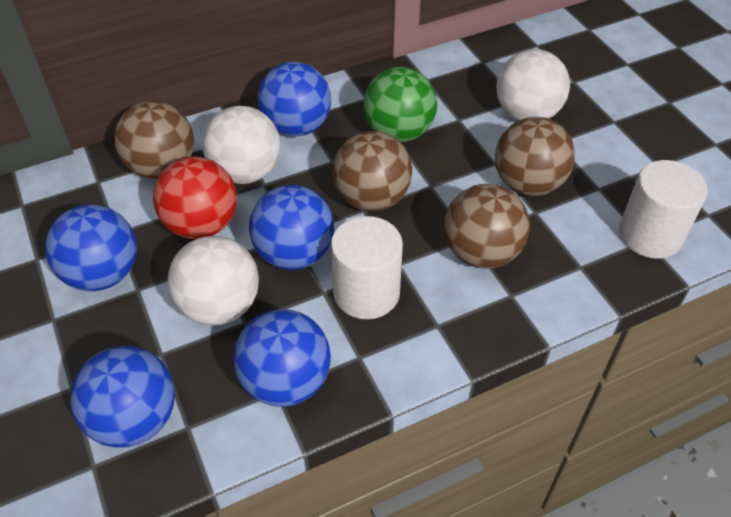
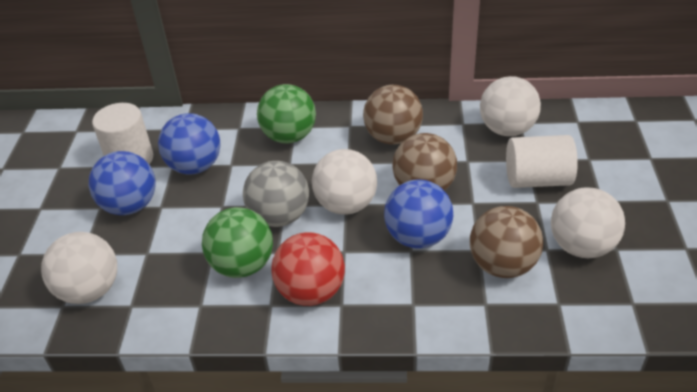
blue ball: 5 -> 3
brown ball: 4 -> 3
green ball: 1 -> 2
grey ball: 0 -> 1
white ball: 3 -> 4

